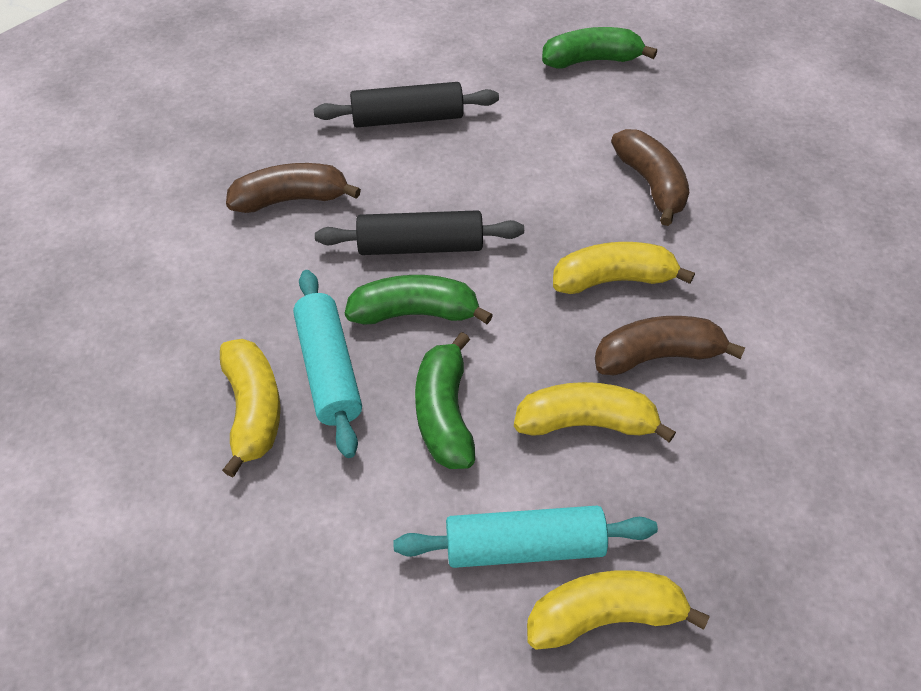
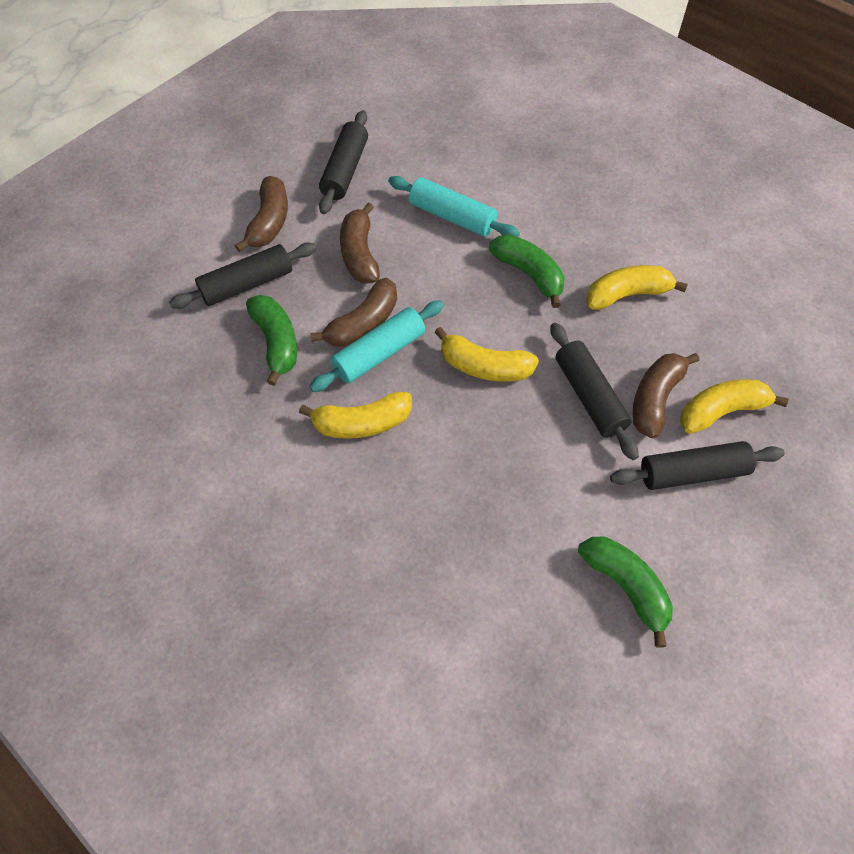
black rolling pin: 2 -> 4
brown banana: 3 -> 4

